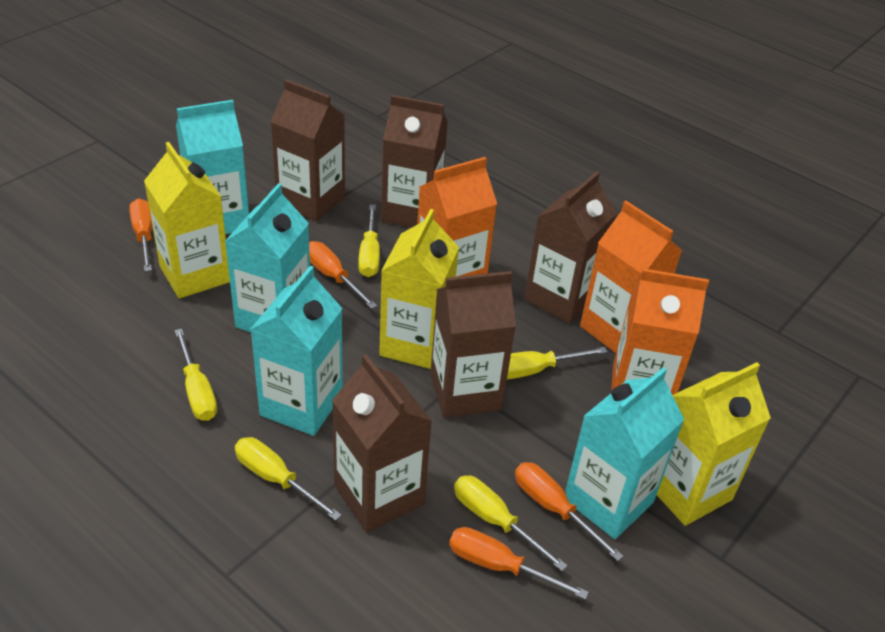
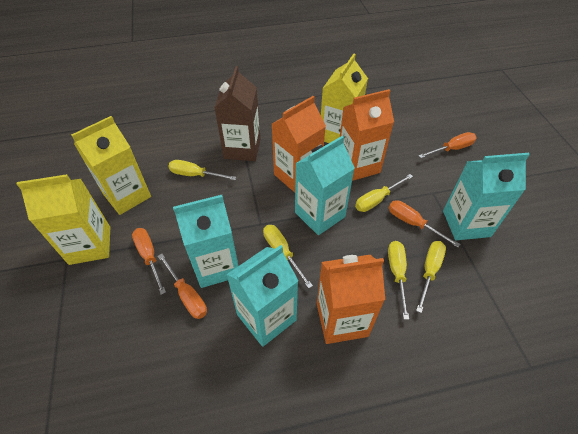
brown carton: 5 -> 1

